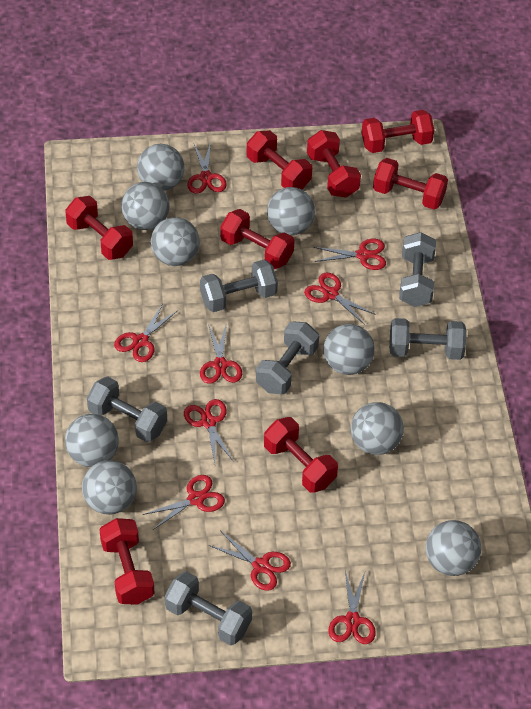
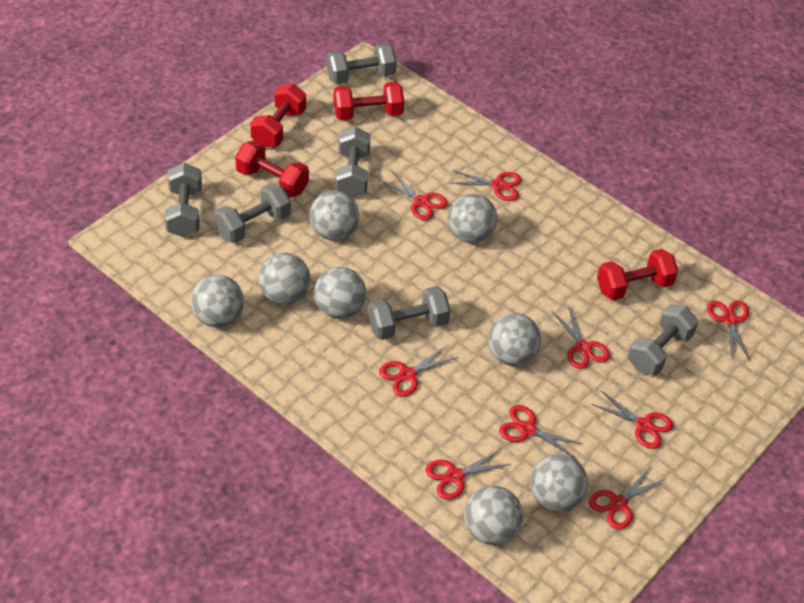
grey ball: 9 -> 8
red dumbbell: 8 -> 4

